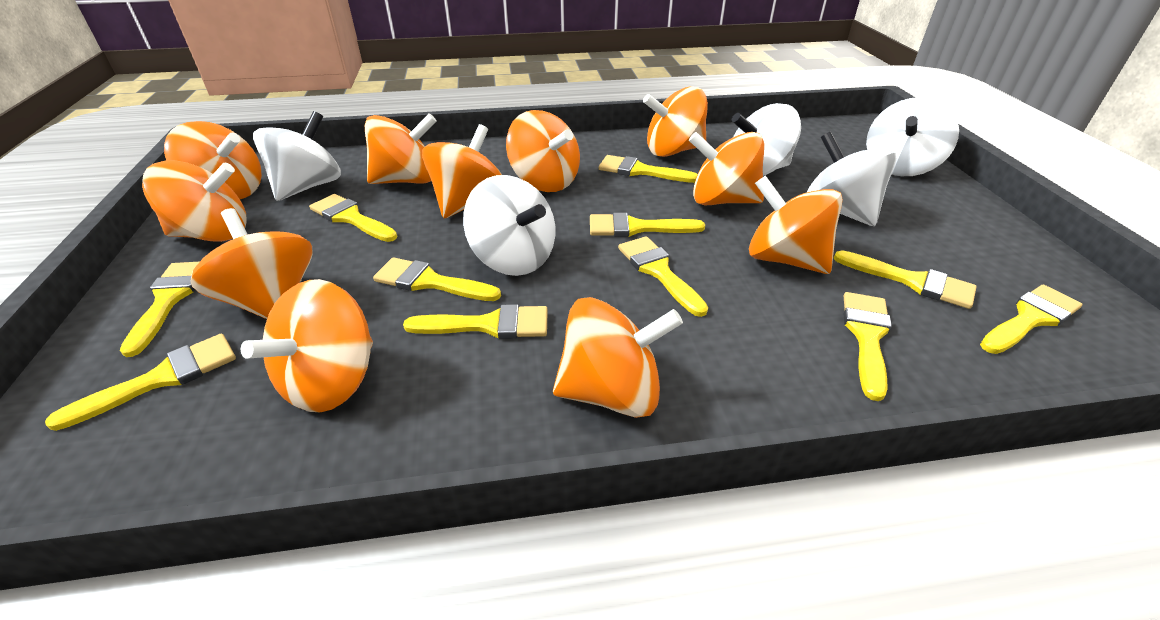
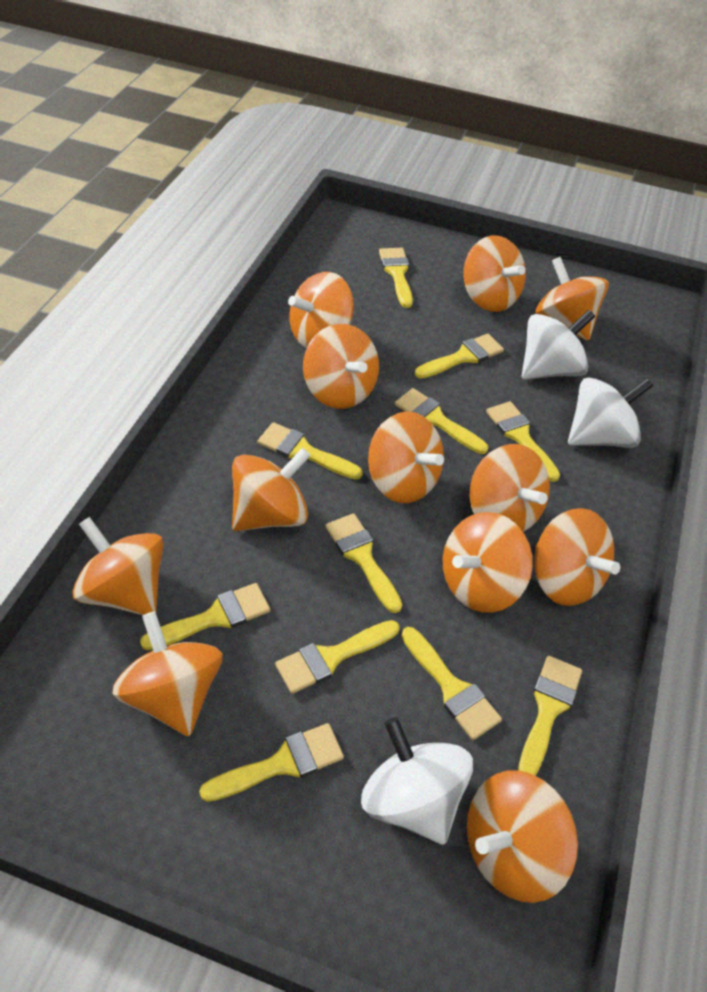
orange spinning top: 11 -> 12
white spinning top: 5 -> 3

